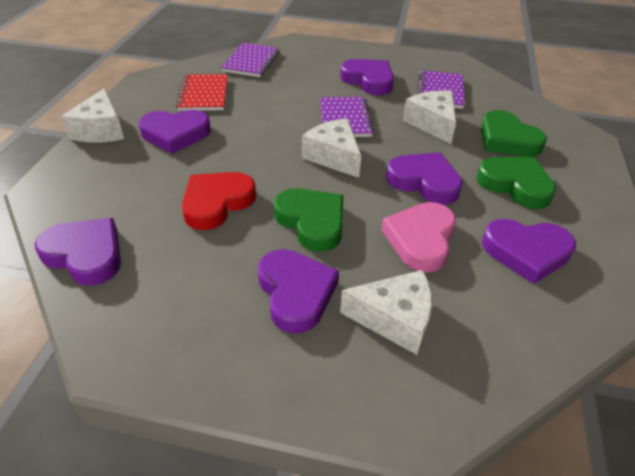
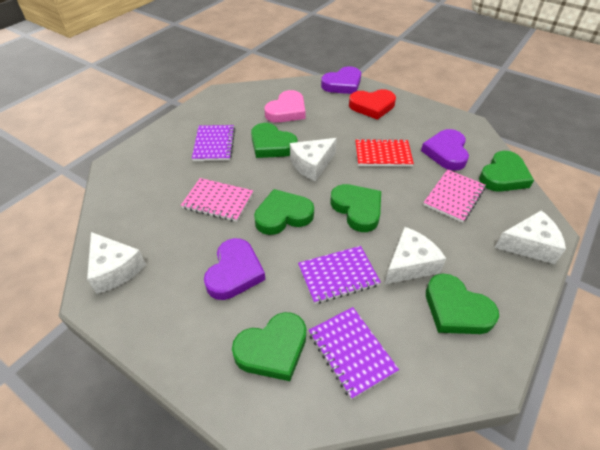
green heart: 3 -> 6
pink notebook: 0 -> 2
purple heart: 6 -> 3

